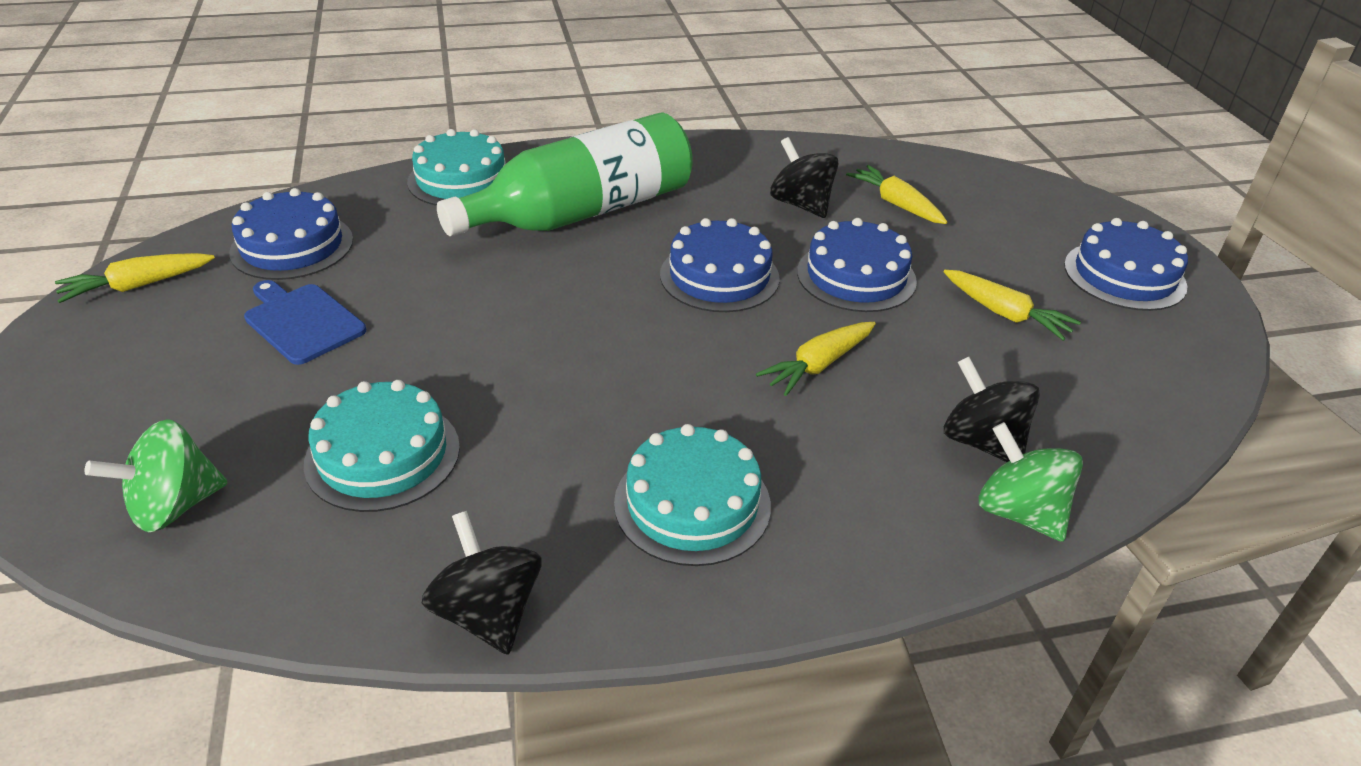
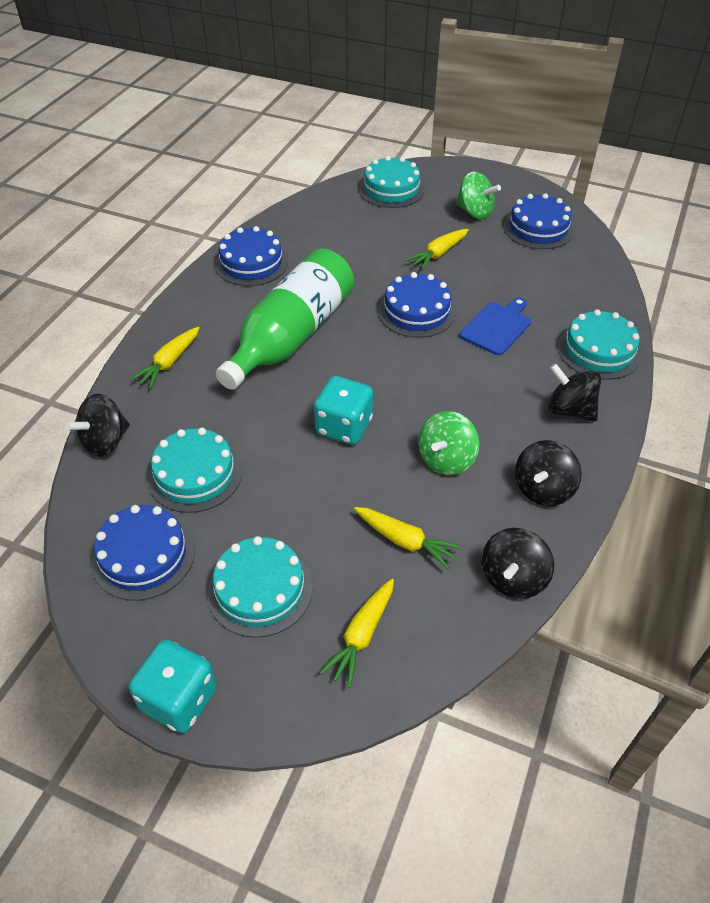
black spinning top: 3 -> 4
turquoise cake: 3 -> 4
turquoise dice: 0 -> 2

